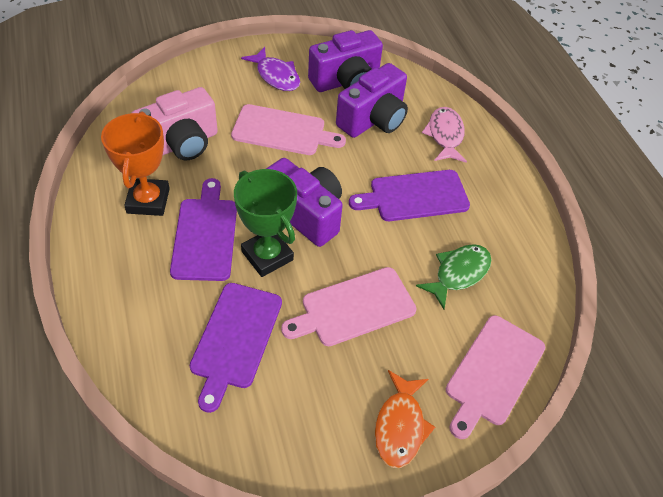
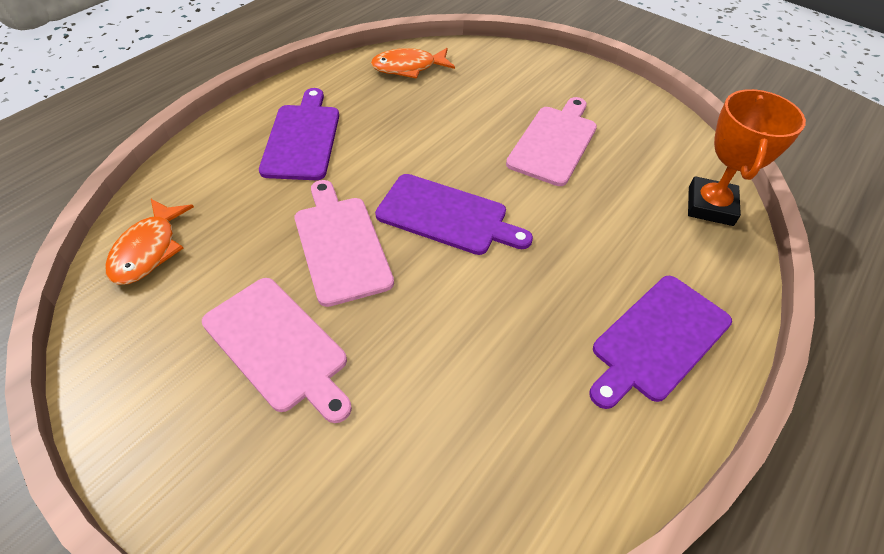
green fish: 1 -> 0
green trophy: 1 -> 0
orange fish: 1 -> 2
pink camera: 1 -> 0
pink fish: 1 -> 0
purple camera: 3 -> 0
purple fish: 1 -> 0

